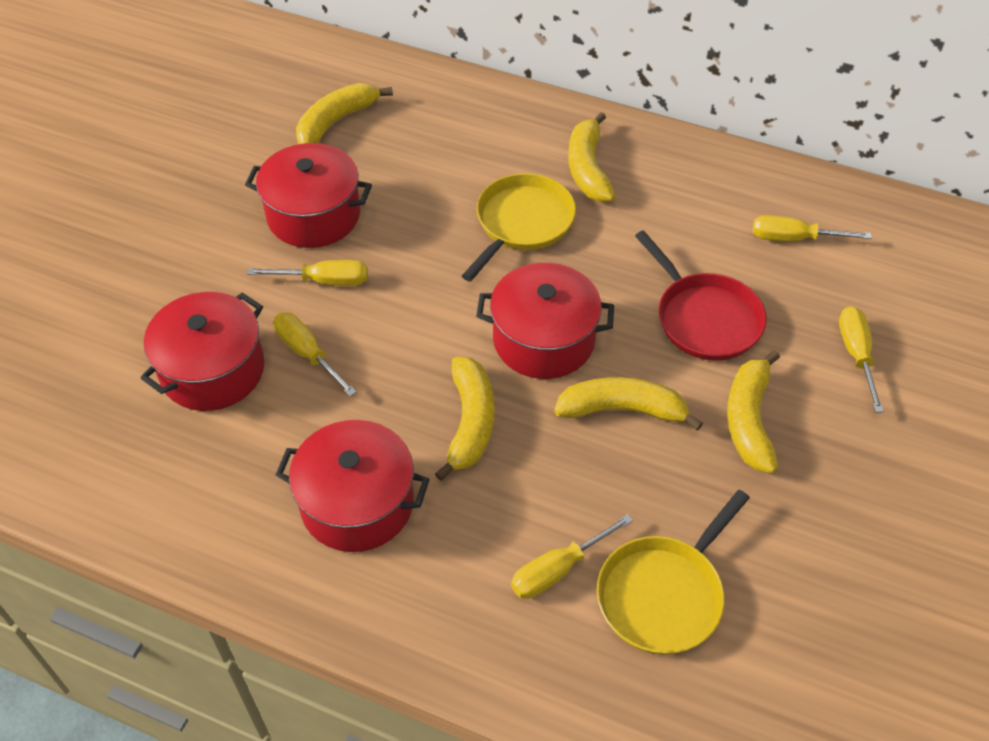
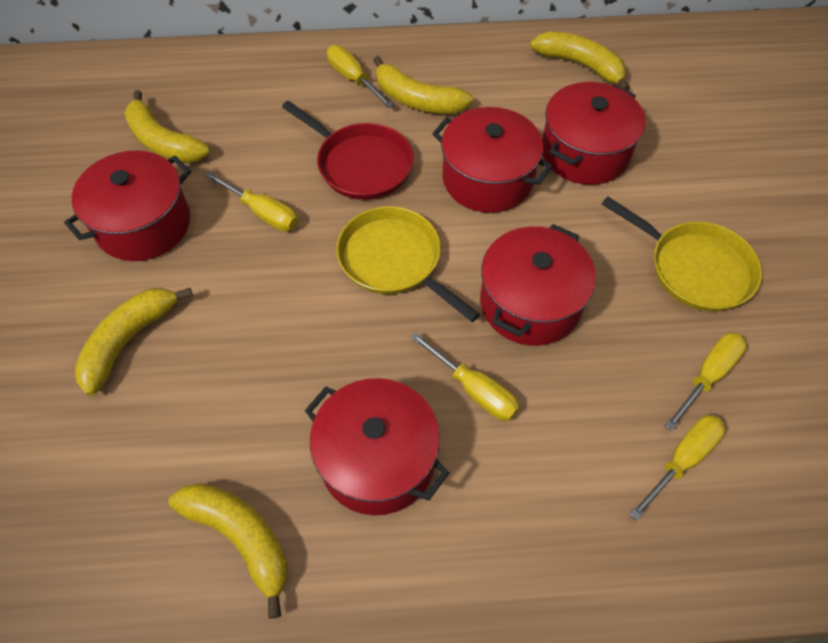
red pot: 4 -> 5

